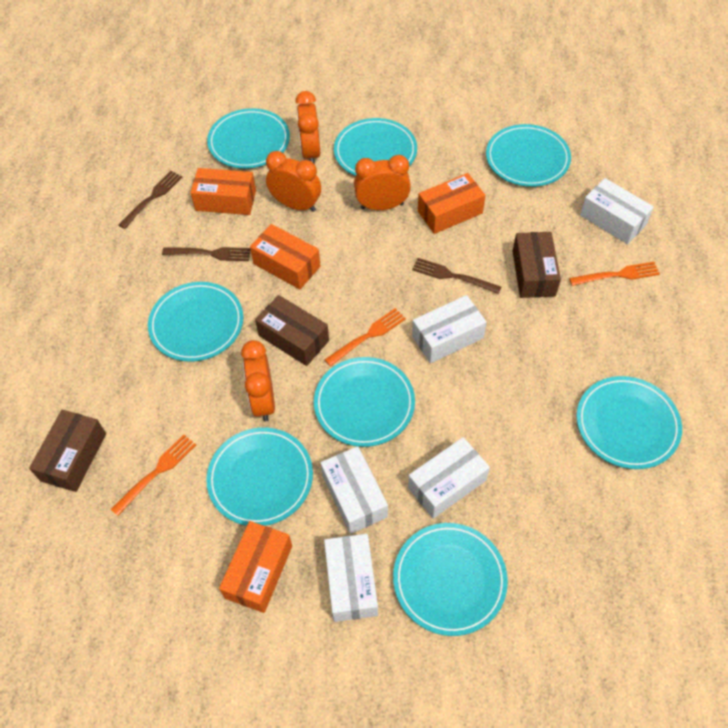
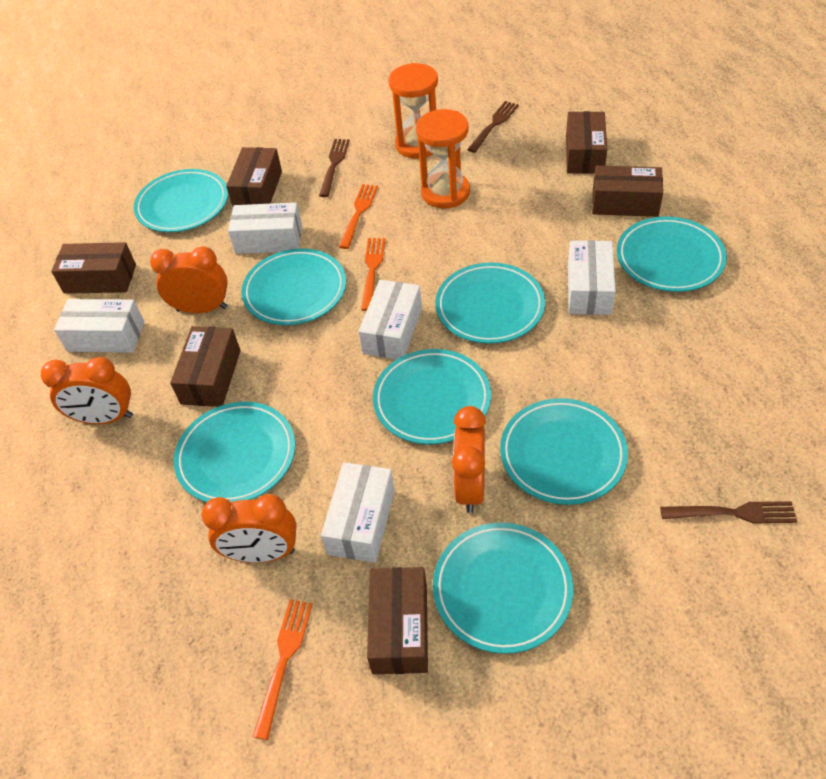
brown box: 3 -> 6
orange box: 4 -> 0
orange hourglass: 0 -> 2

